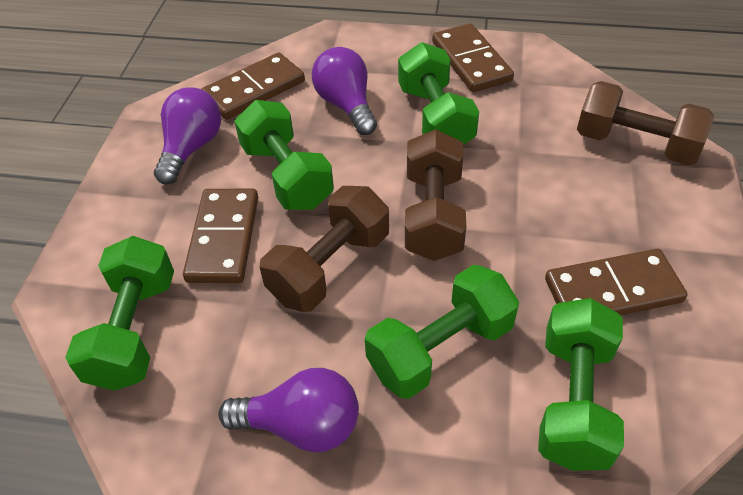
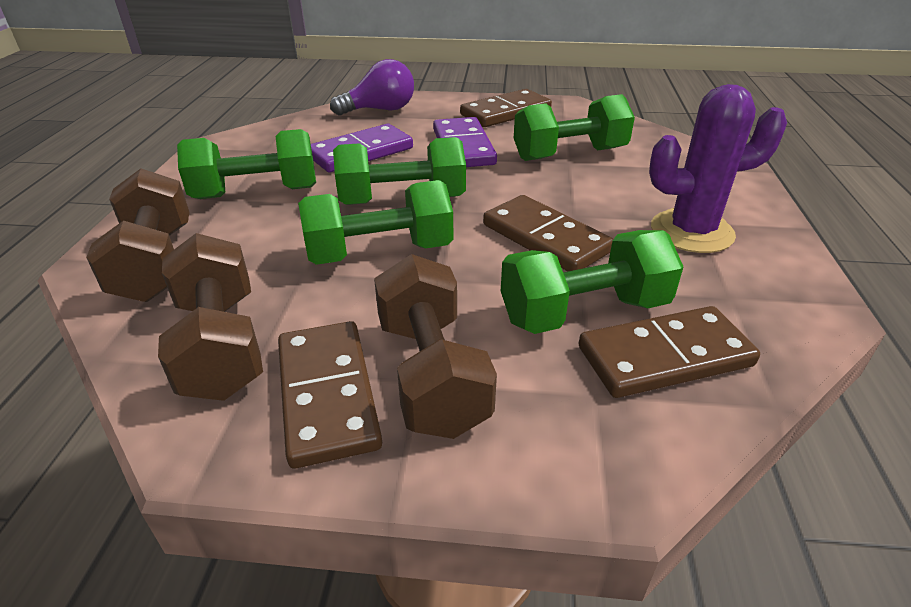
purple cactus: 0 -> 1
purple domino: 0 -> 2
purple light bulb: 3 -> 1

